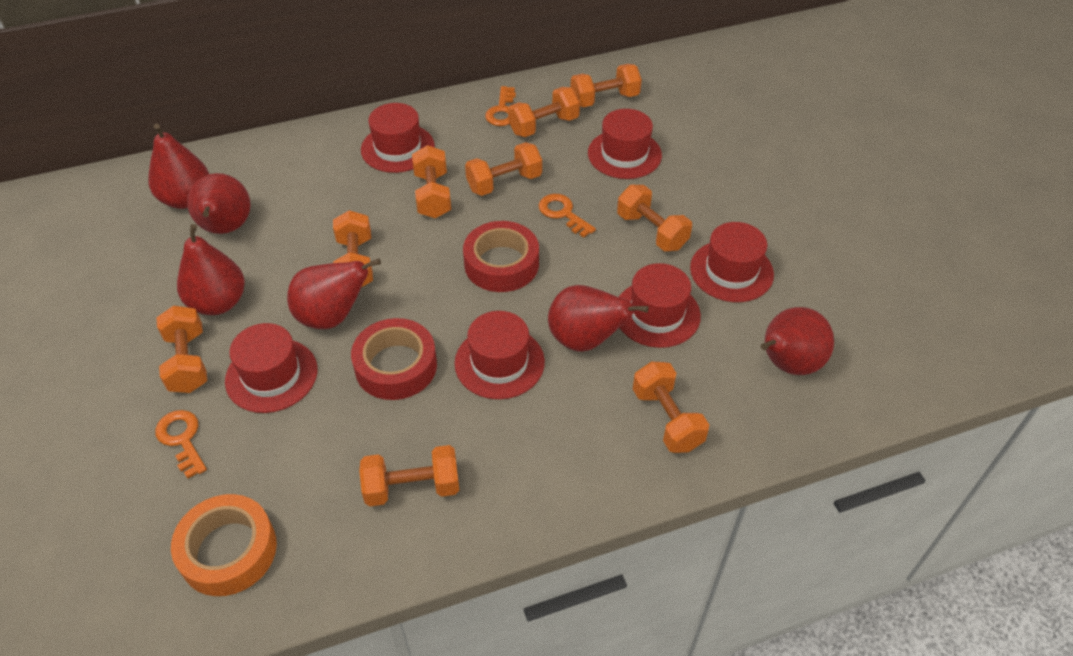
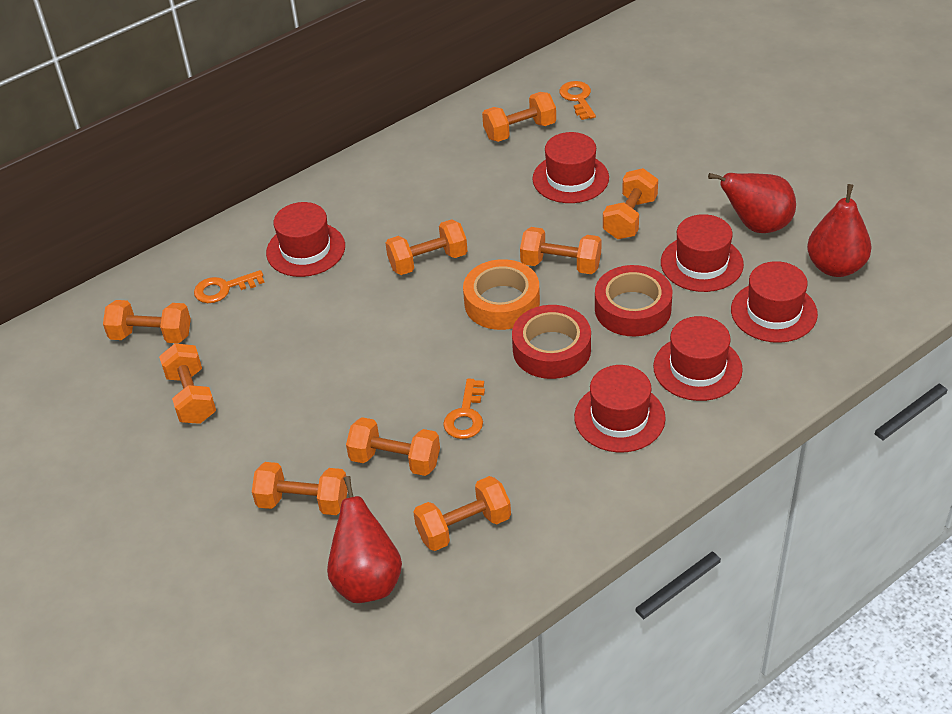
red pear: 6 -> 3

